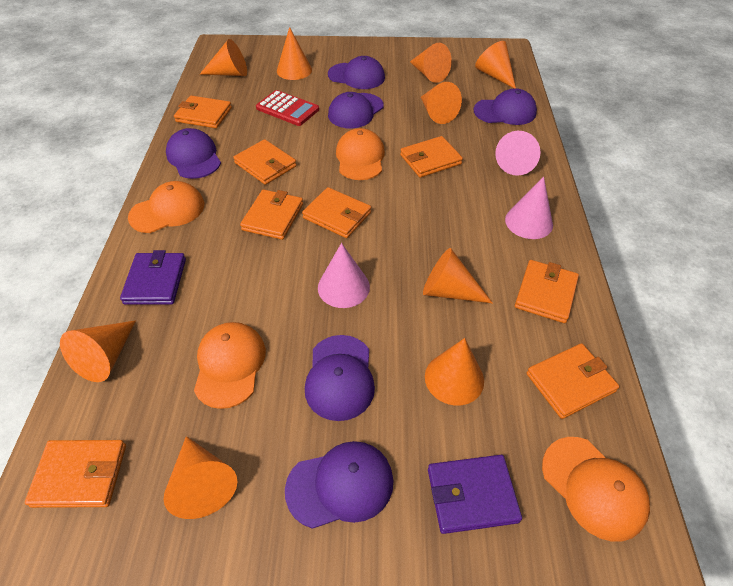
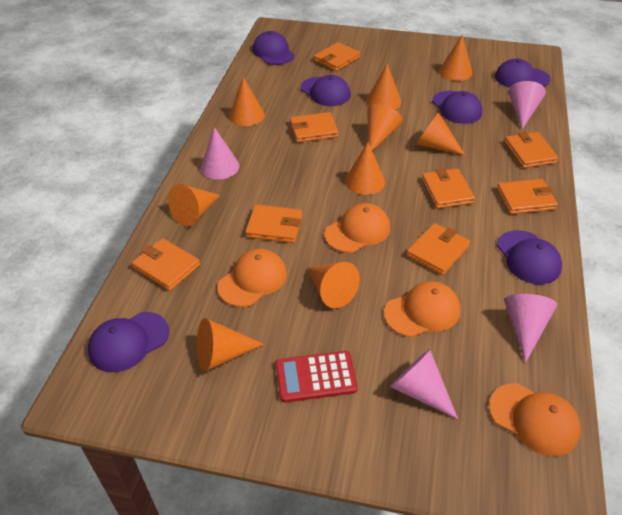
pink cone: 3 -> 4
purple wallet: 2 -> 0

